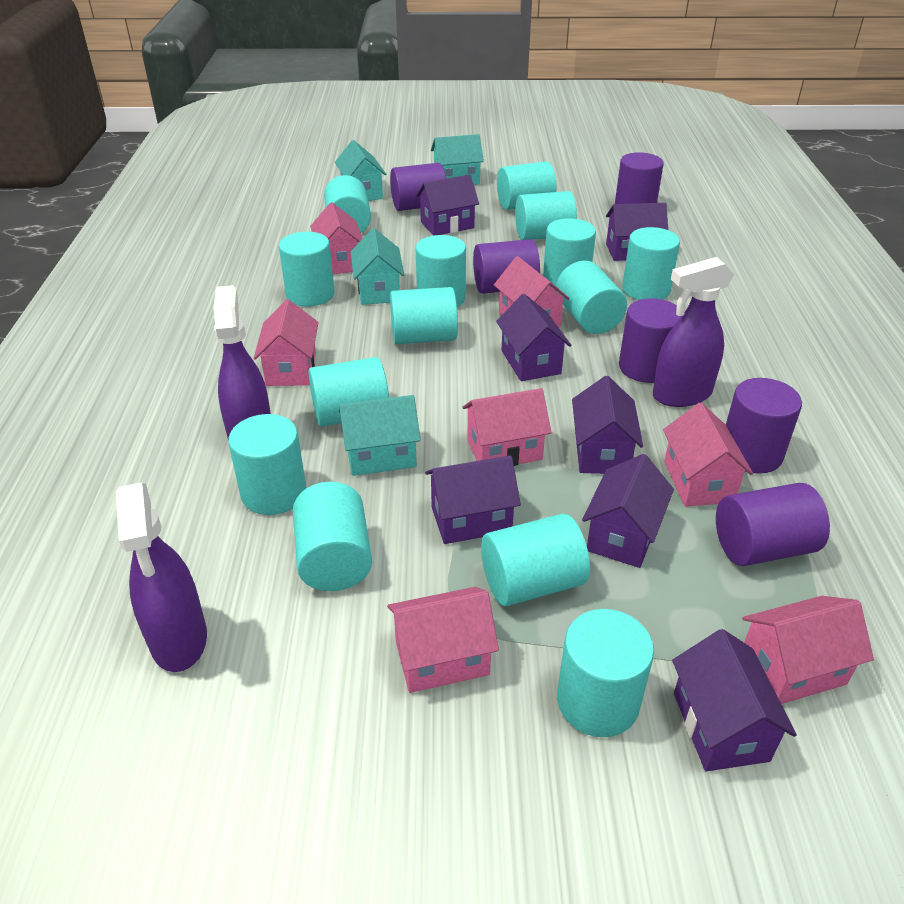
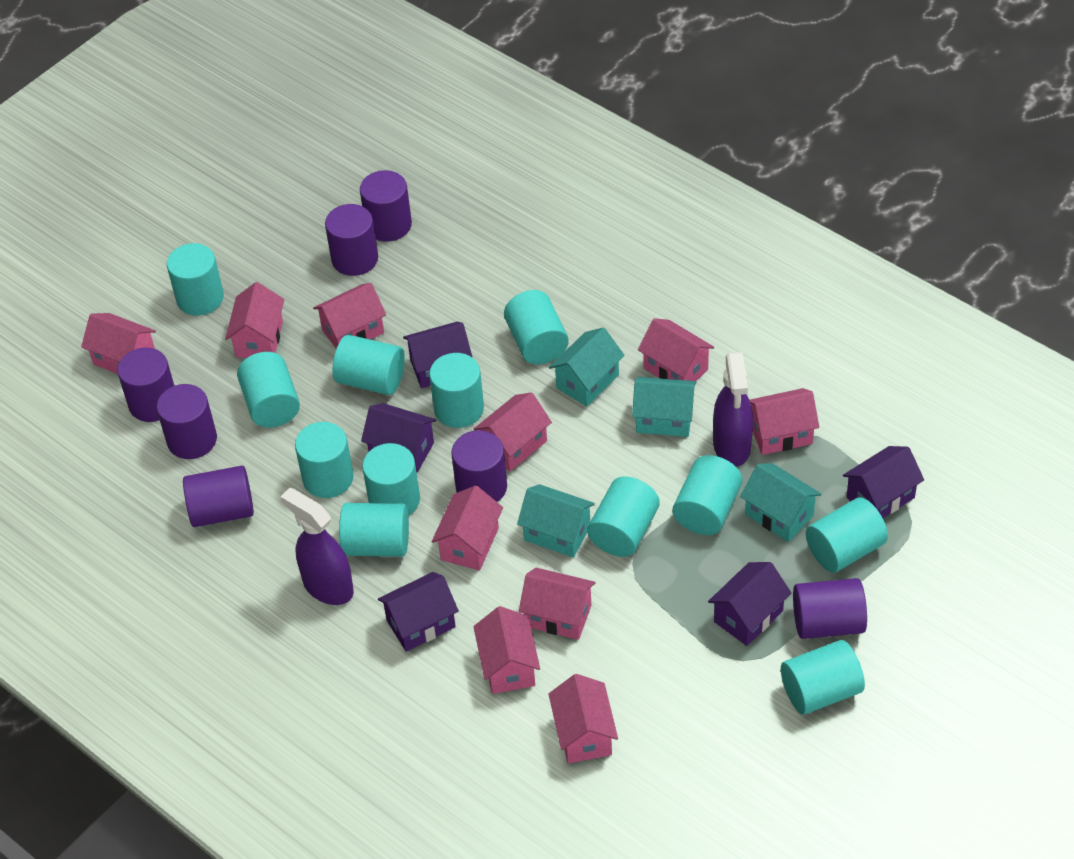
pink house: 7 -> 10
purple cylinder: 6 -> 7
purple house: 7 -> 5
purple spray bottle: 3 -> 2
turquoise cylinder: 14 -> 12

